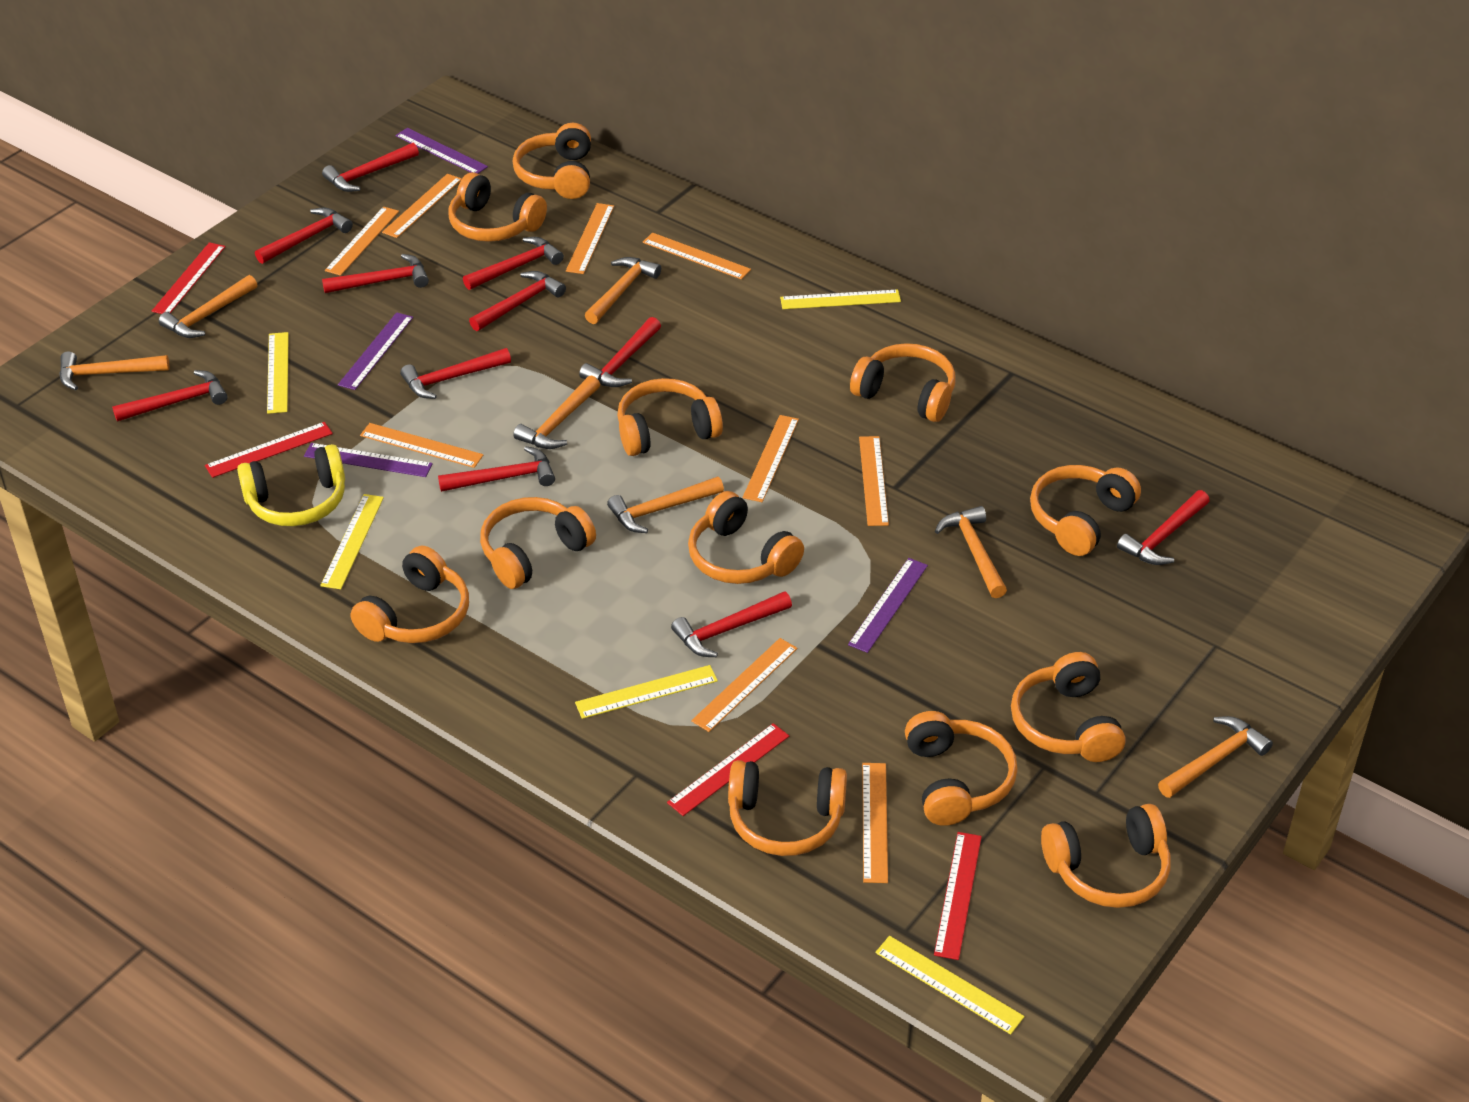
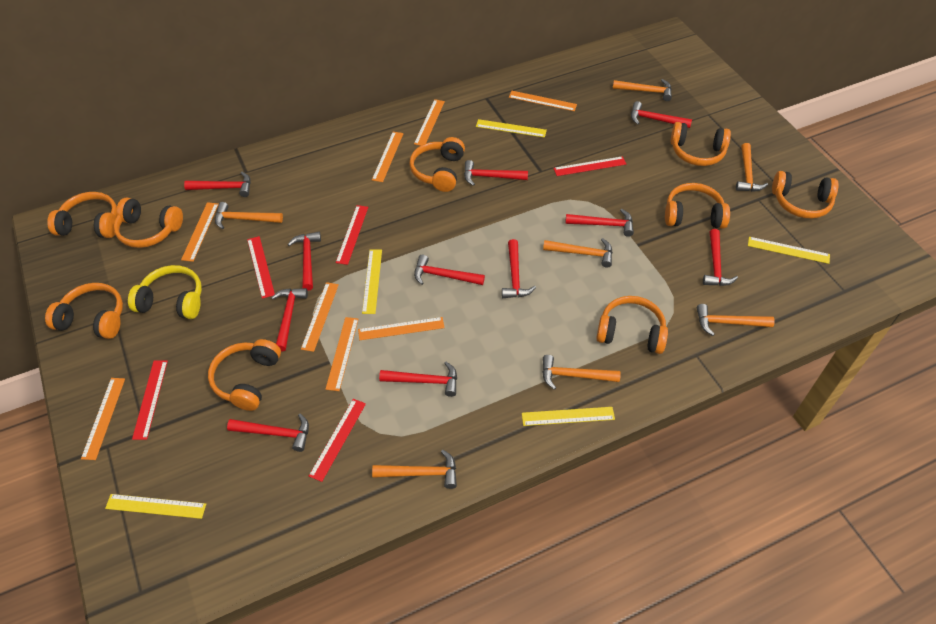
orange headphones: 12 -> 9
orange ruler: 9 -> 8
purple ruler: 4 -> 0
red ruler: 4 -> 5

